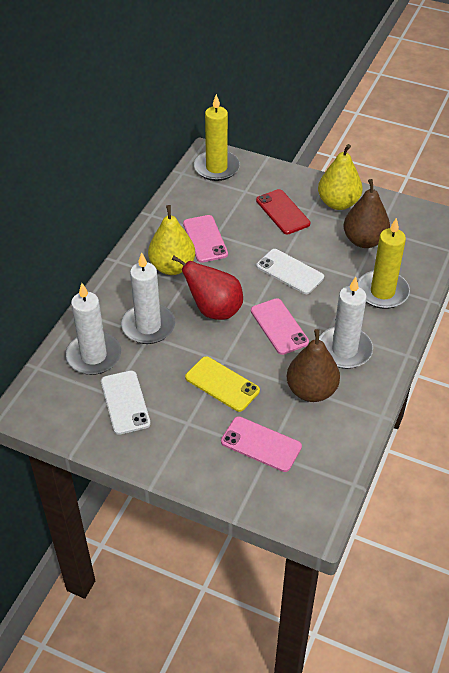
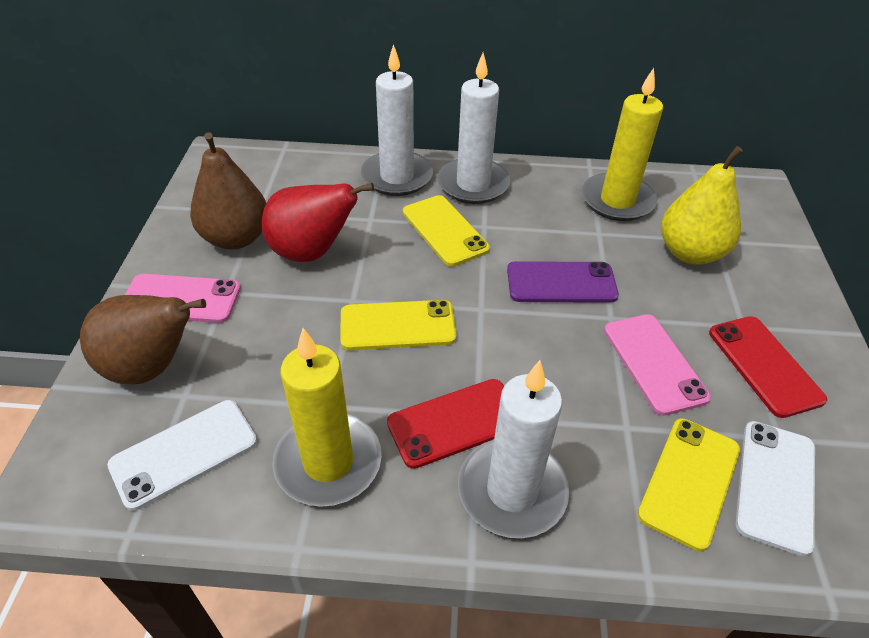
pink phone: 3 -> 2
purple phone: 0 -> 1
red phone: 1 -> 2
yellow pear: 2 -> 1
yellow phone: 1 -> 3

